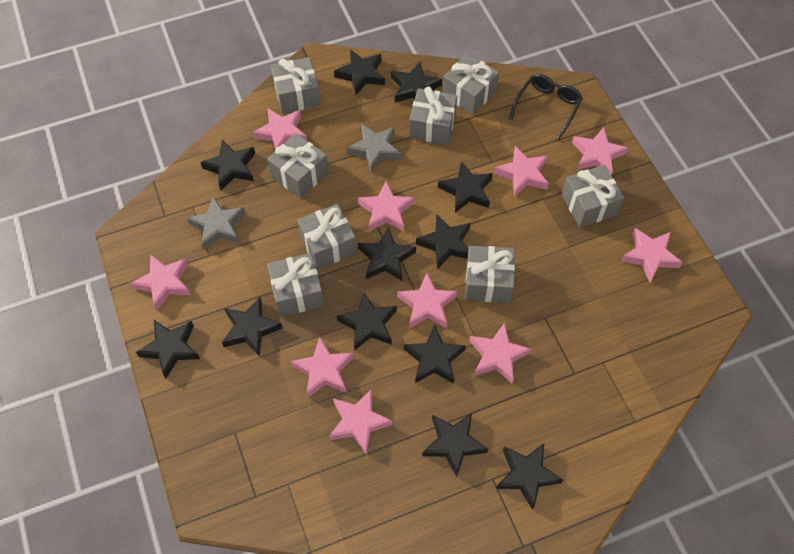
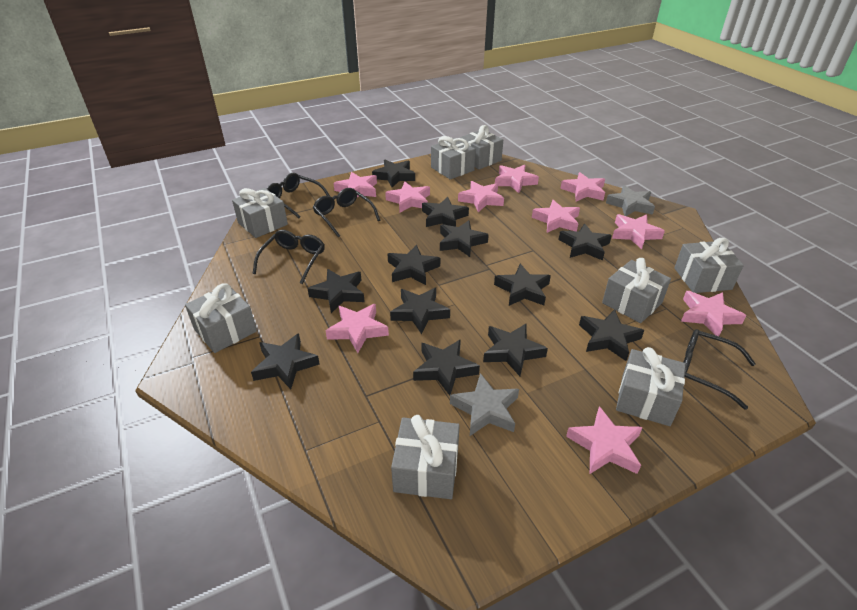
black glasses: 1 -> 4

